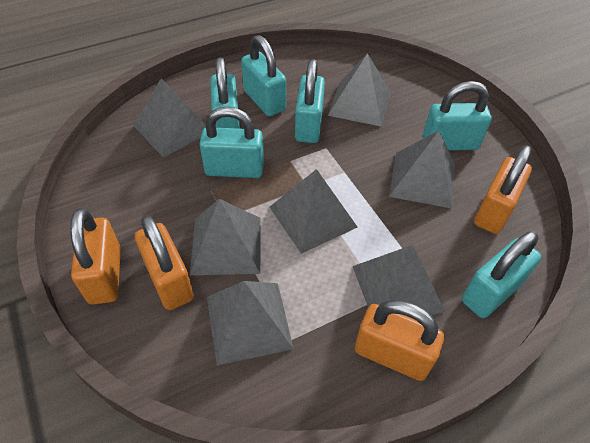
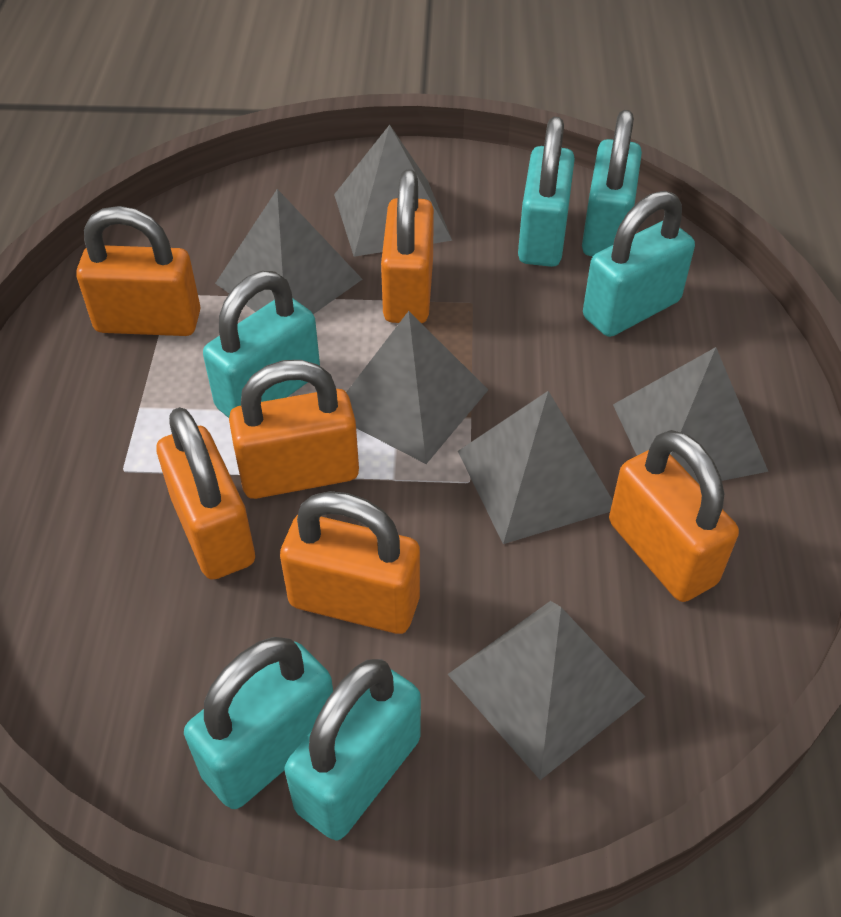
grey pyramid: 7 -> 6
orange padlock: 4 -> 6

